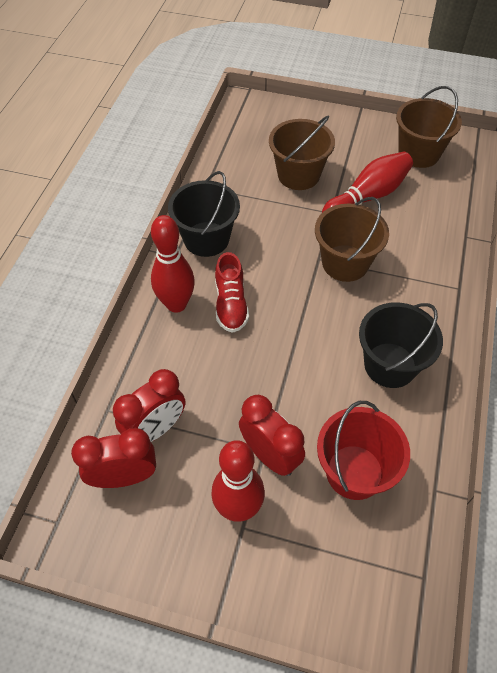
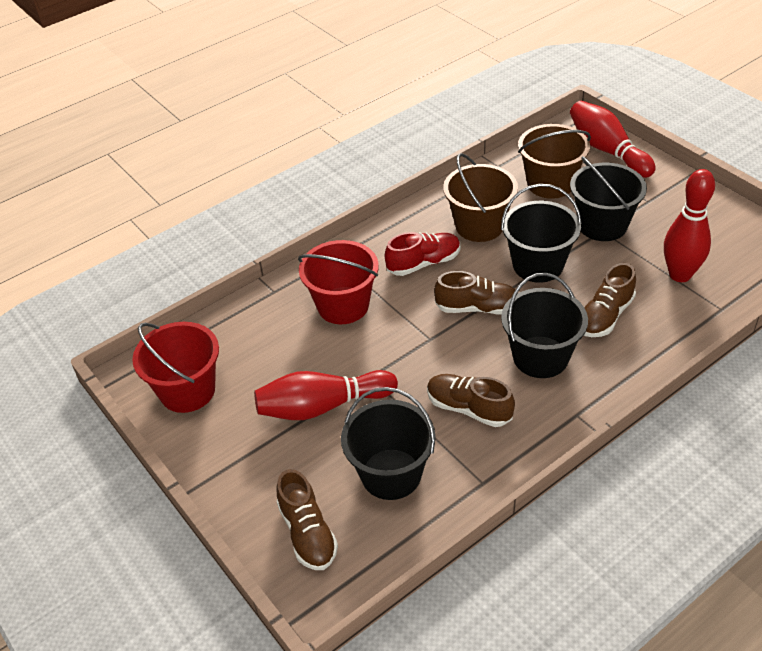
black bucket: 2 -> 4
brown bucket: 3 -> 2
brown shoe: 0 -> 4
red bucket: 1 -> 2
red clock: 3 -> 0

